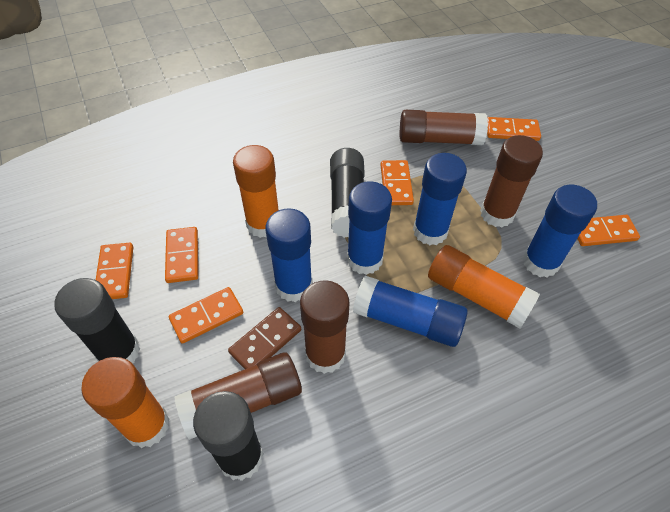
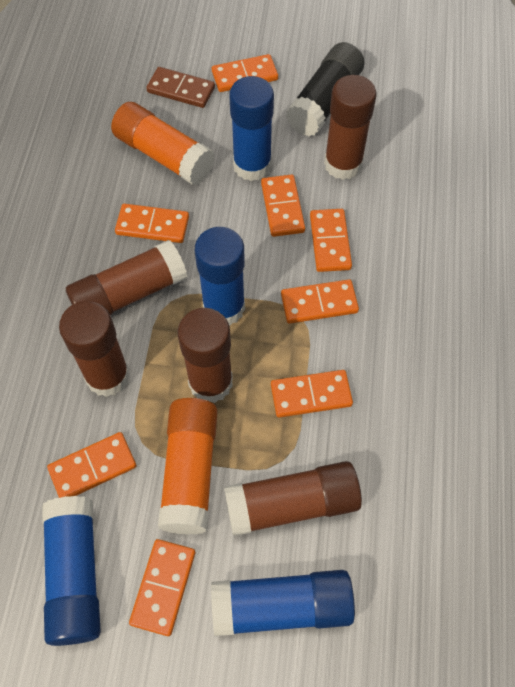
black glue stick: 3 -> 1
blue glue stick: 5 -> 4
brown glue stick: 4 -> 5
orange domino: 6 -> 8
orange glue stick: 3 -> 2

